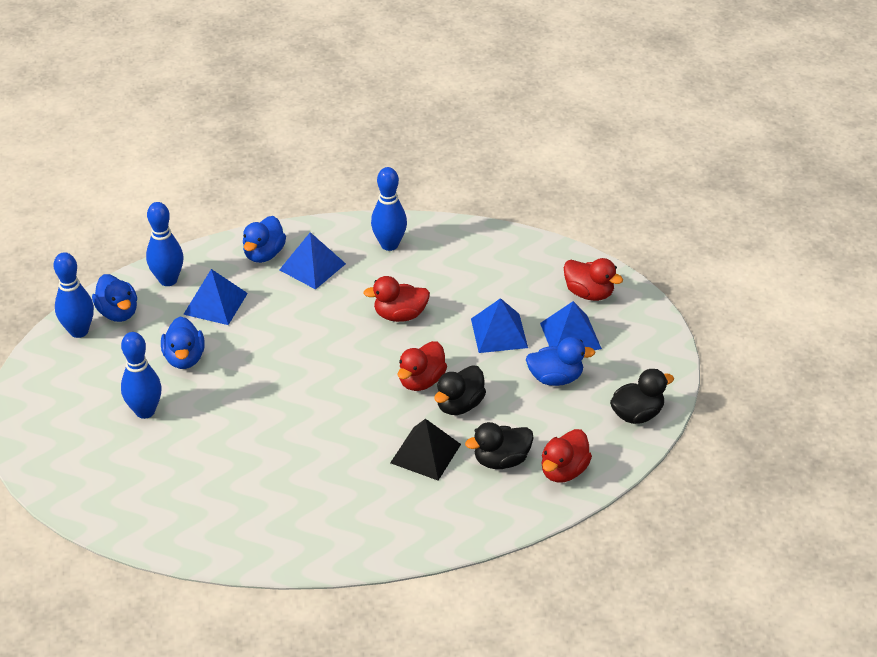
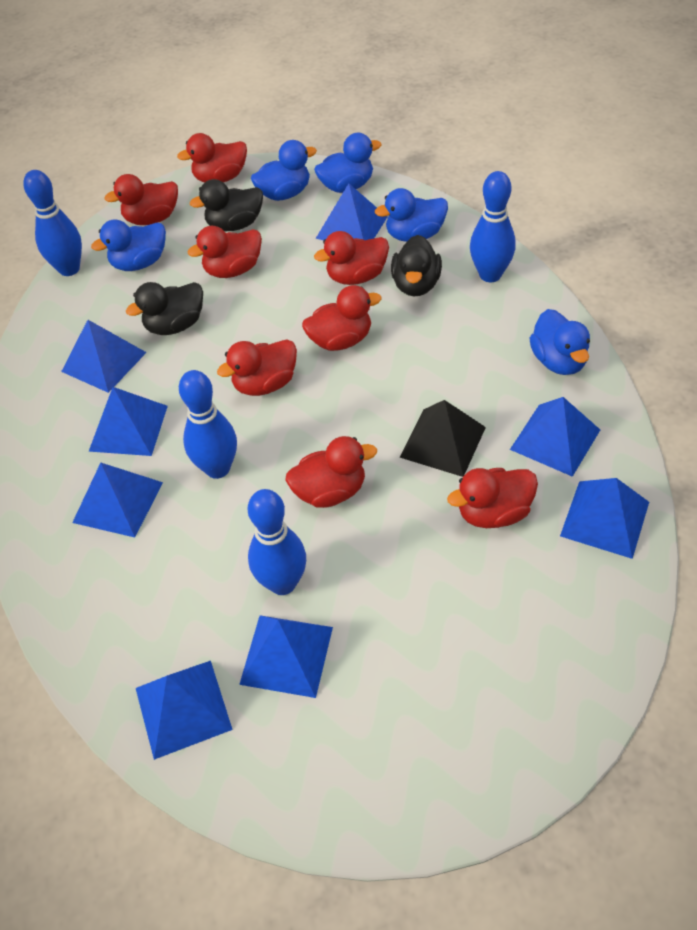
blue duck: 4 -> 5
blue pyramid: 4 -> 8
red duck: 4 -> 8

